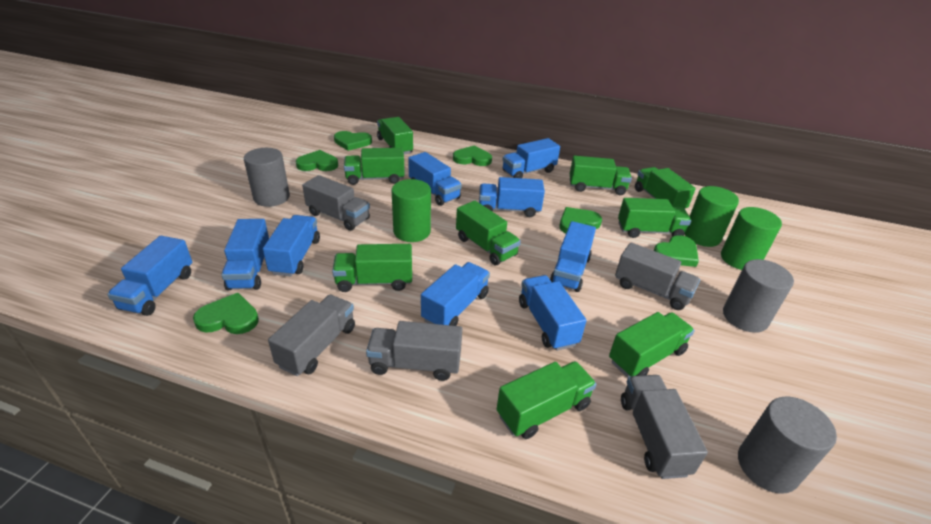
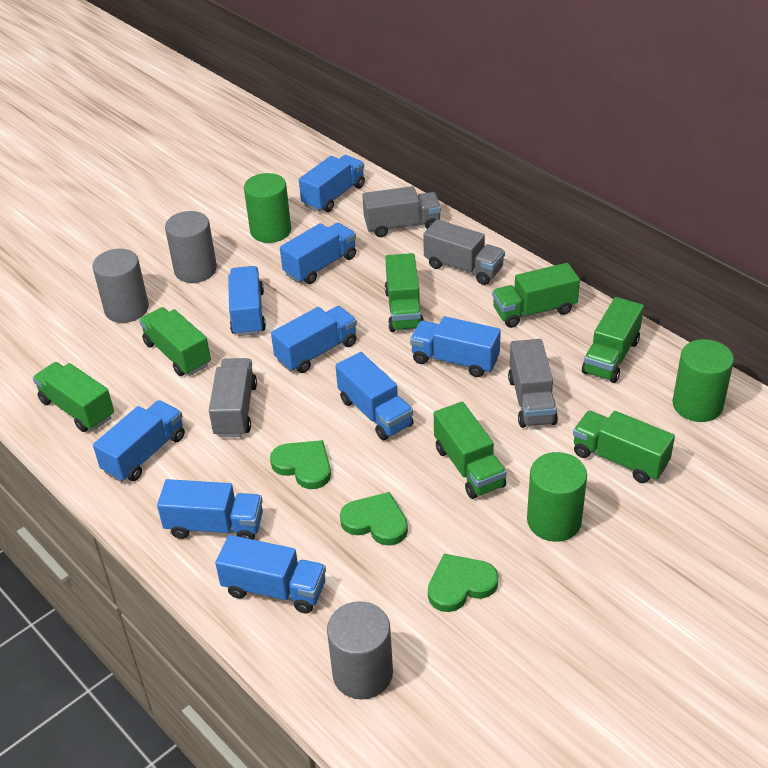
green heart: 6 -> 3
green truck: 9 -> 7
grey truck: 5 -> 4

